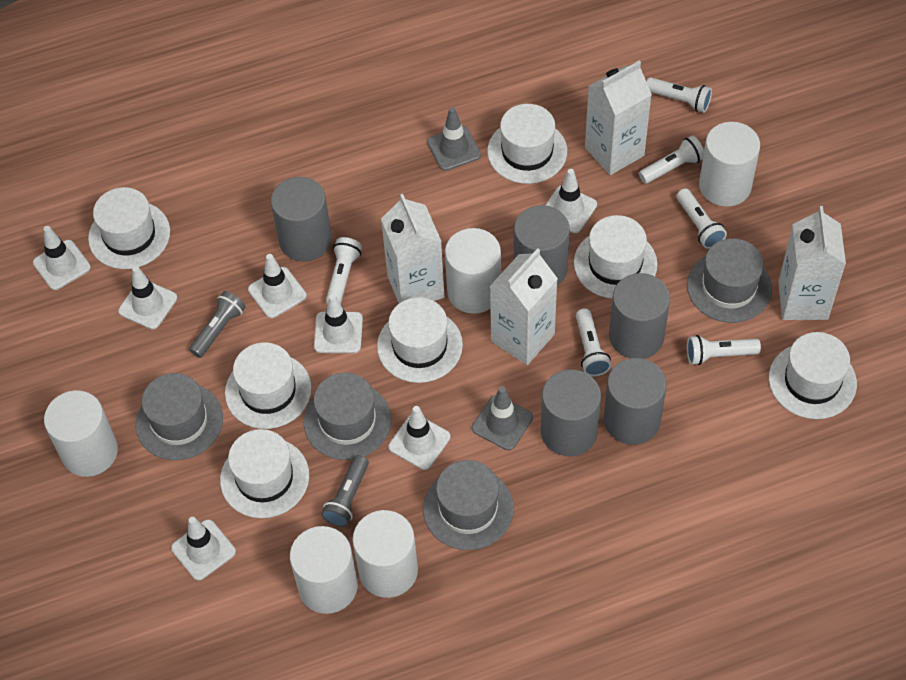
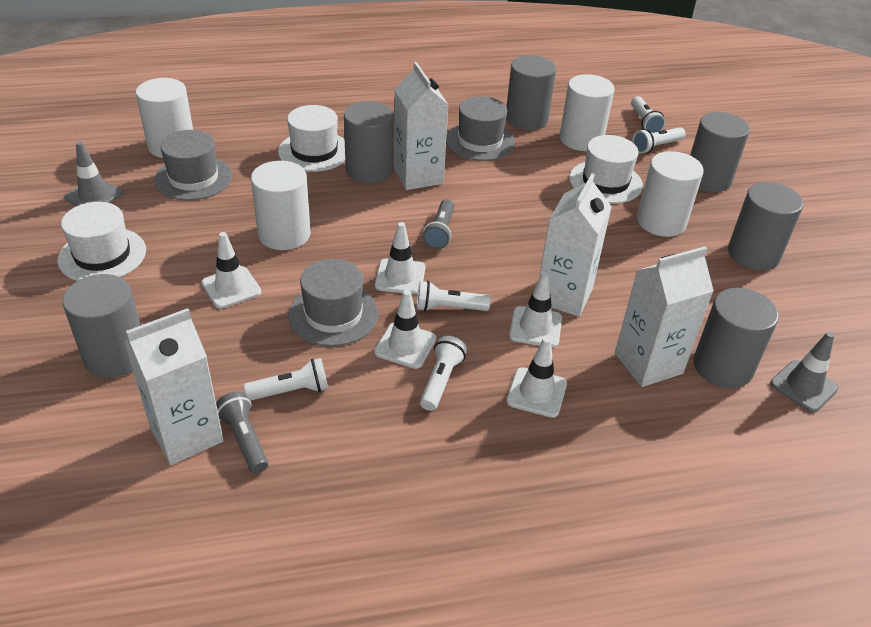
grey cylinder: 5 -> 6
grey hat: 4 -> 3
white cylinder: 5 -> 4
white flashlight: 6 -> 5
white hat: 7 -> 3
white traffic cone: 7 -> 5

